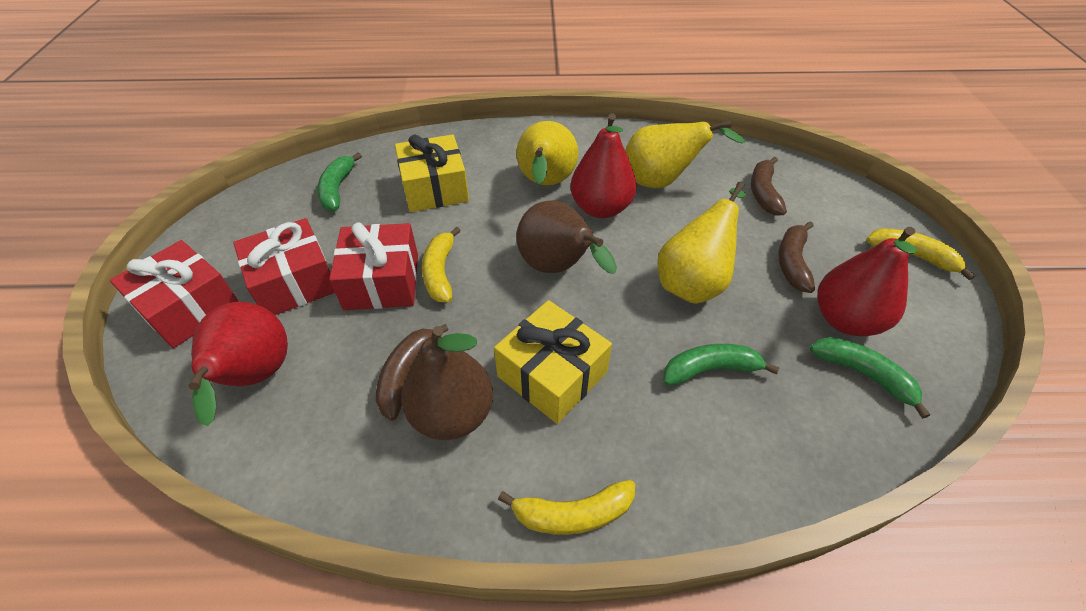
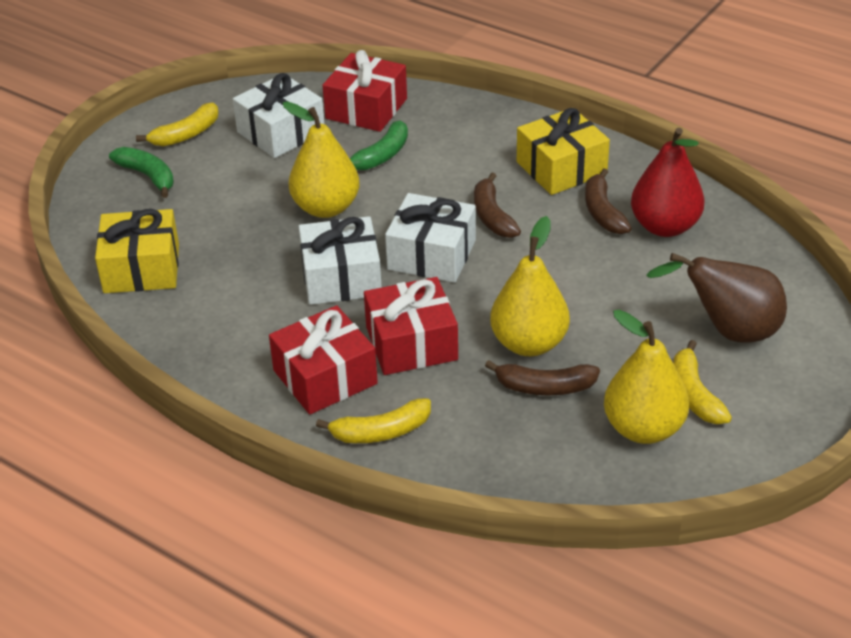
brown pear: 2 -> 1
green banana: 3 -> 2
red pear: 3 -> 1
white gift: 0 -> 3

